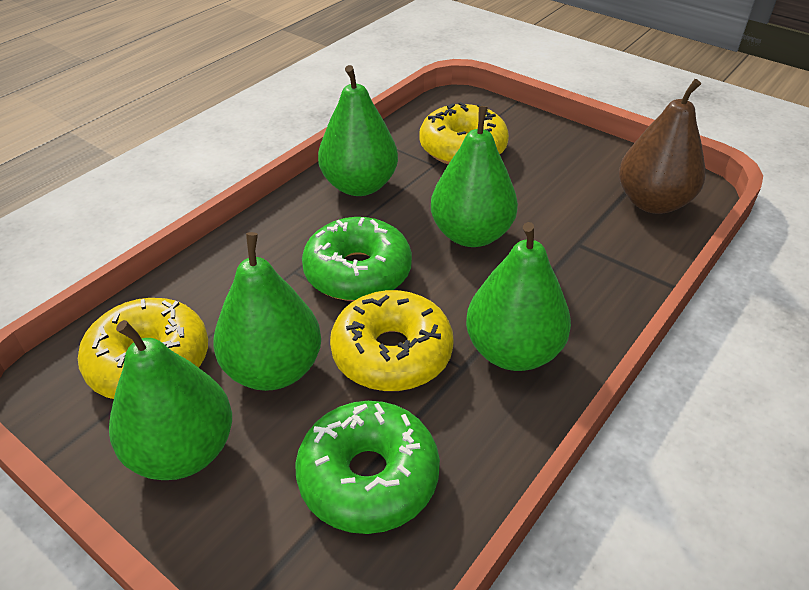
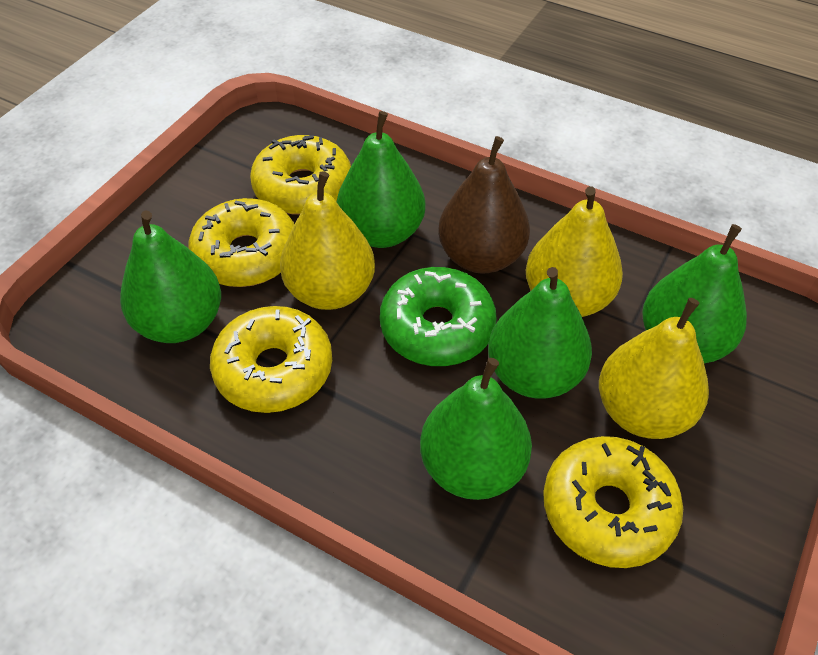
green donut: 2 -> 1
yellow donut: 3 -> 4
yellow pear: 0 -> 3

